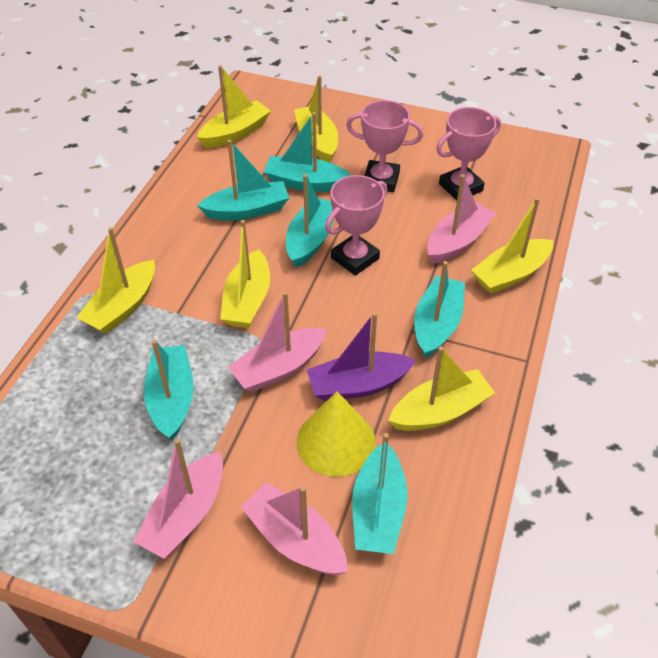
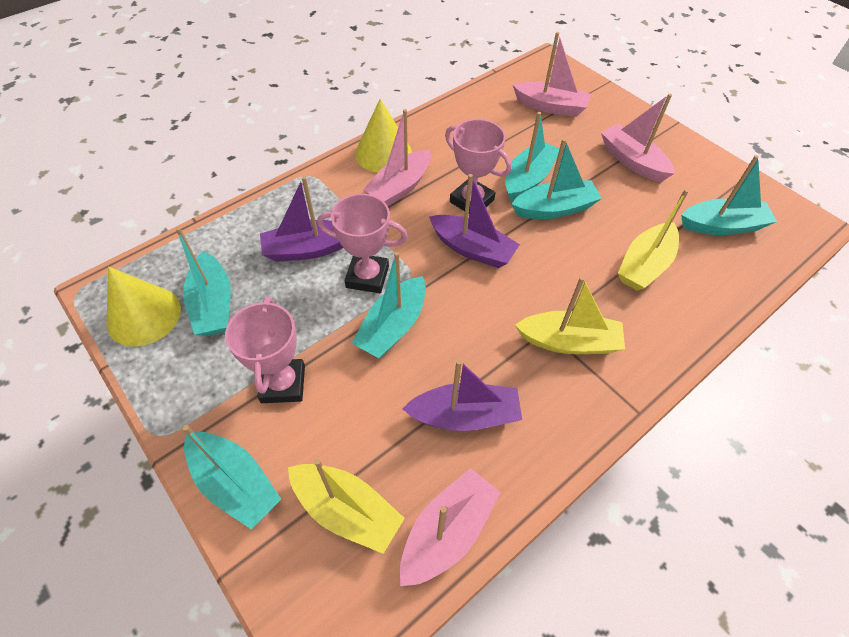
purple boat: 1 -> 3
yellow boat: 6 -> 3
yellow cone: 1 -> 2

